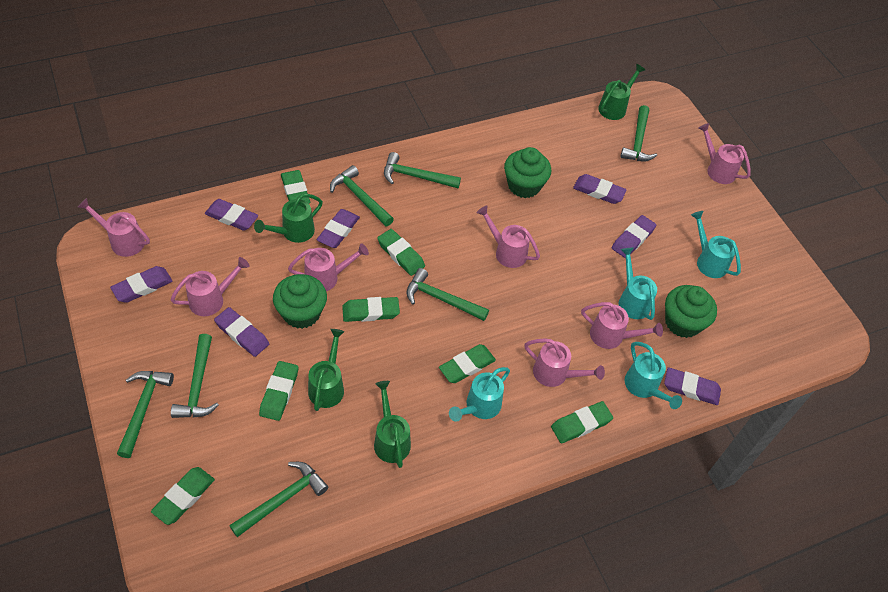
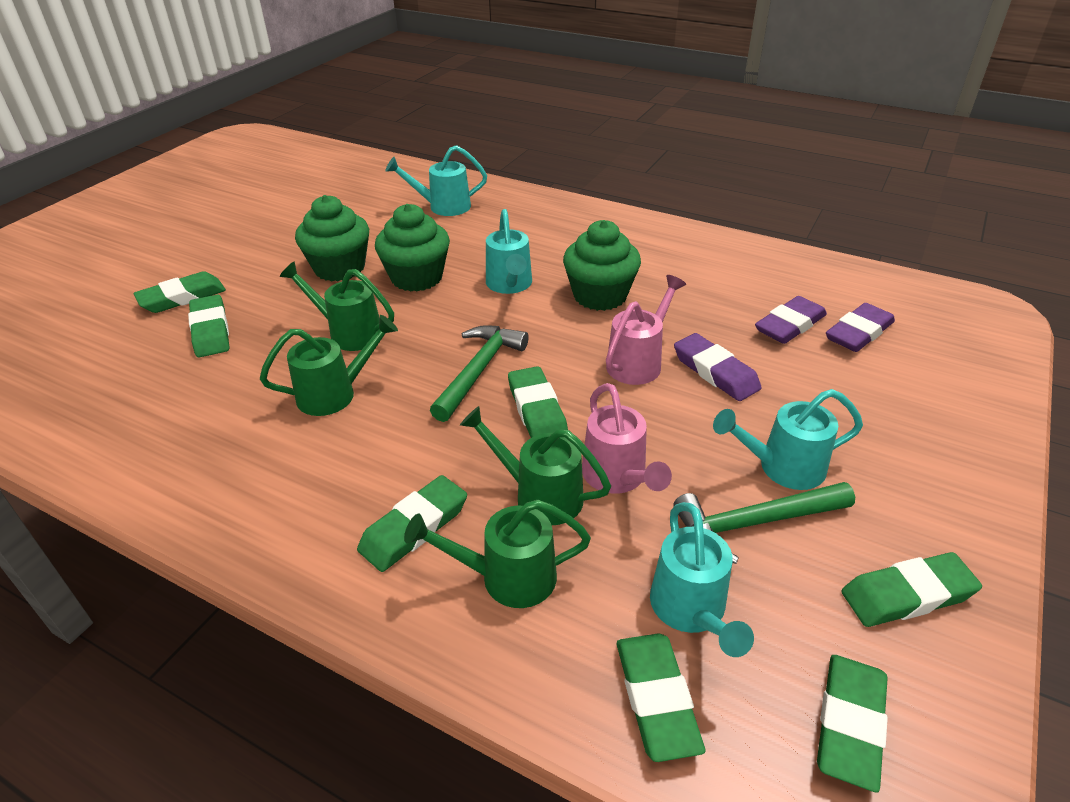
green hammer: 7 -> 2
pink watering can: 7 -> 2
purple eraser: 7 -> 3

